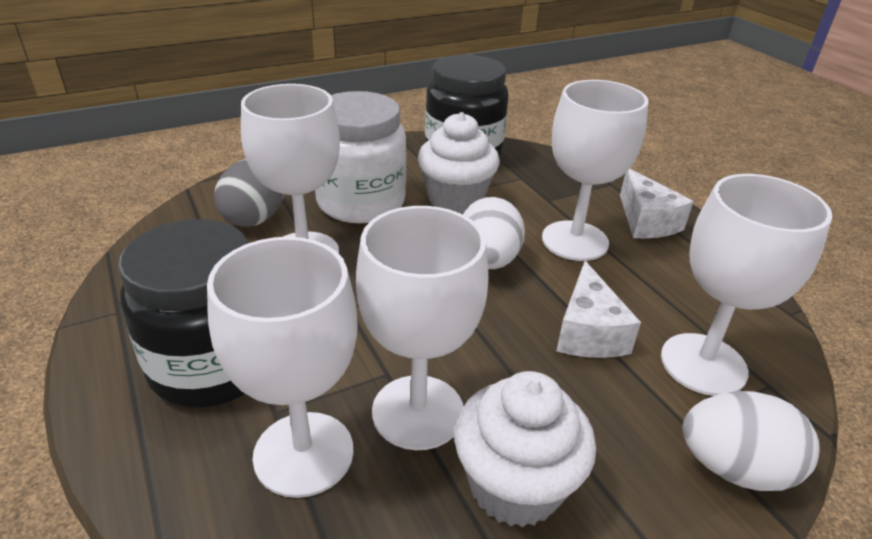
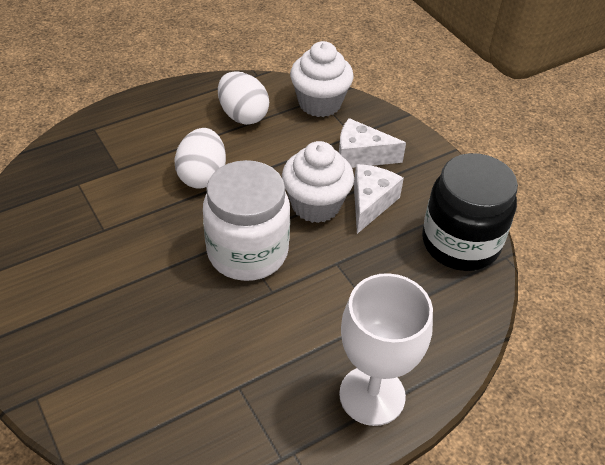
black jar: 2 -> 1
grey egg: 1 -> 0
white goblet: 5 -> 1

